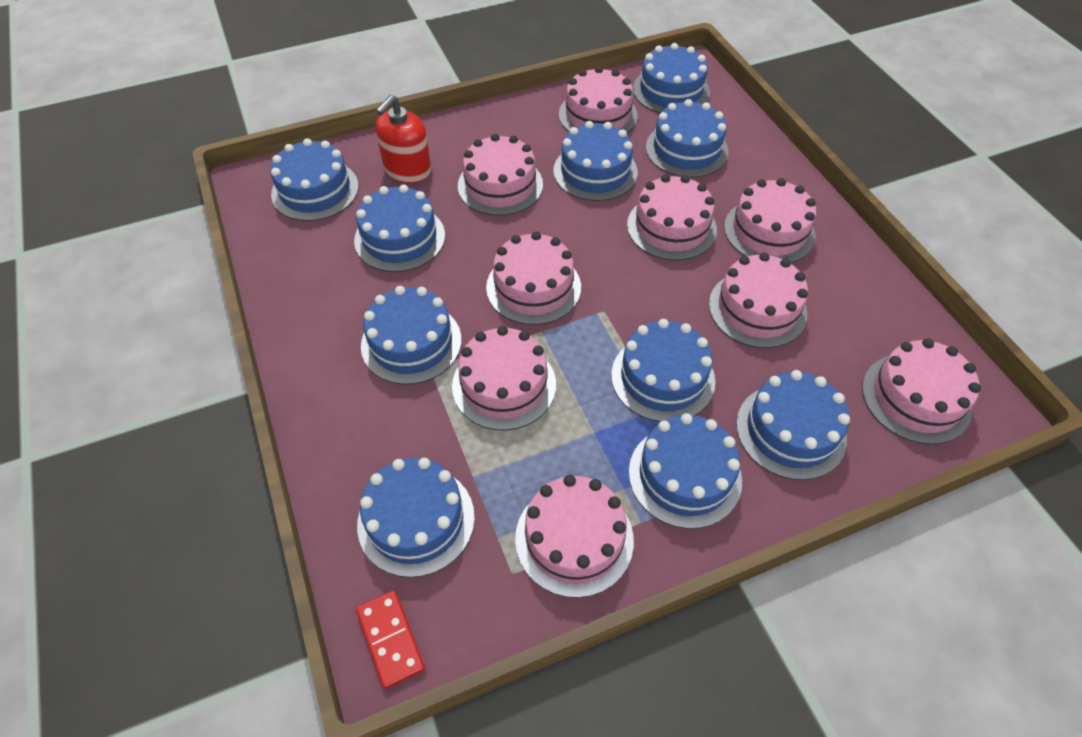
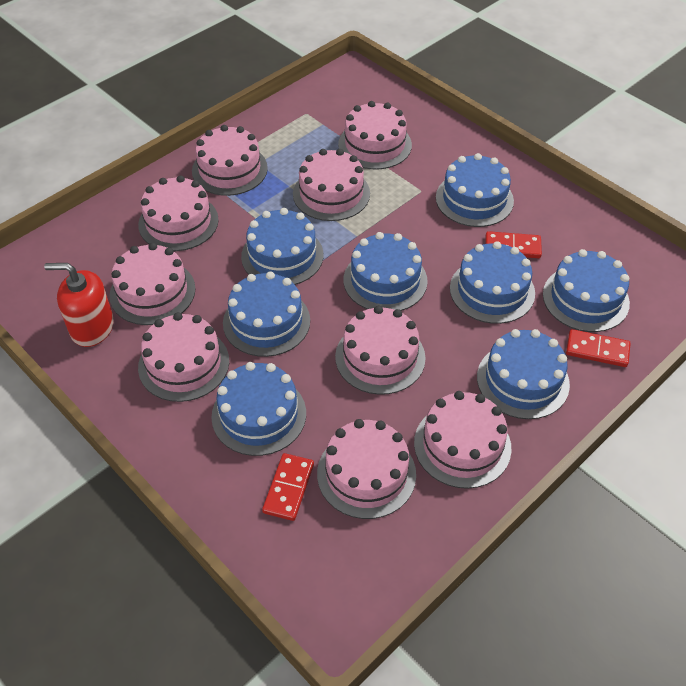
blue cake: 10 -> 8
red domino: 1 -> 3

